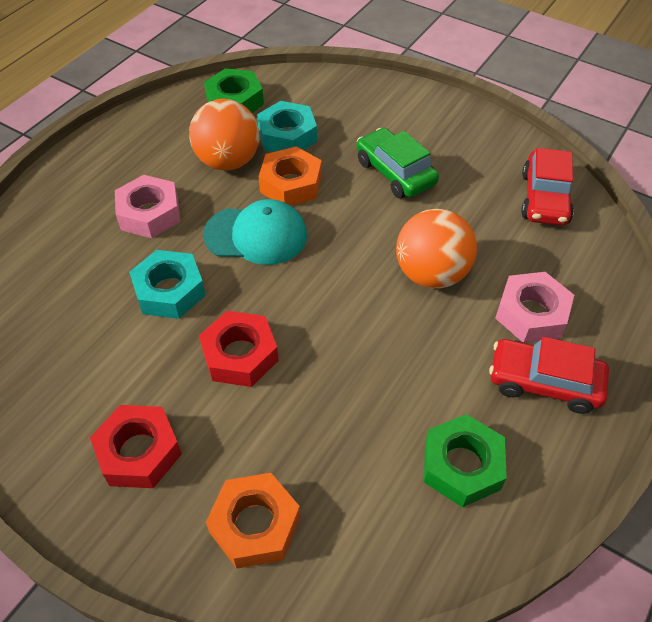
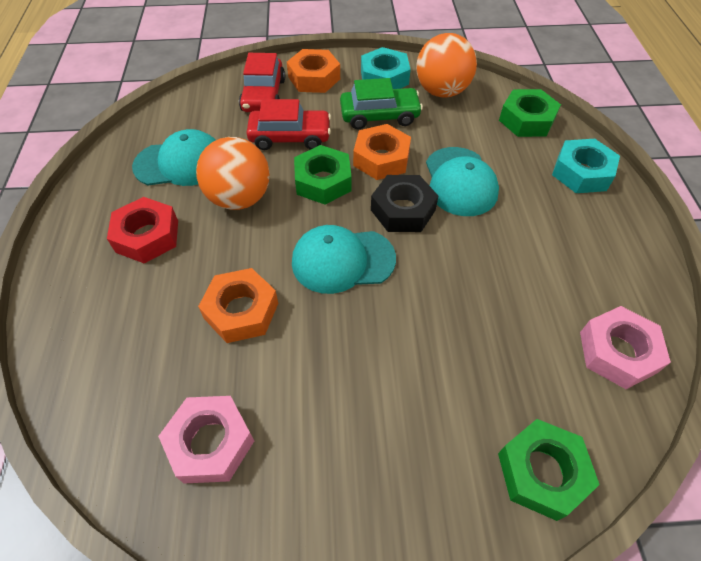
black nut: 0 -> 1
green nut: 2 -> 3
orange nut: 2 -> 3
red nut: 2 -> 1
turquoise cap: 1 -> 3

